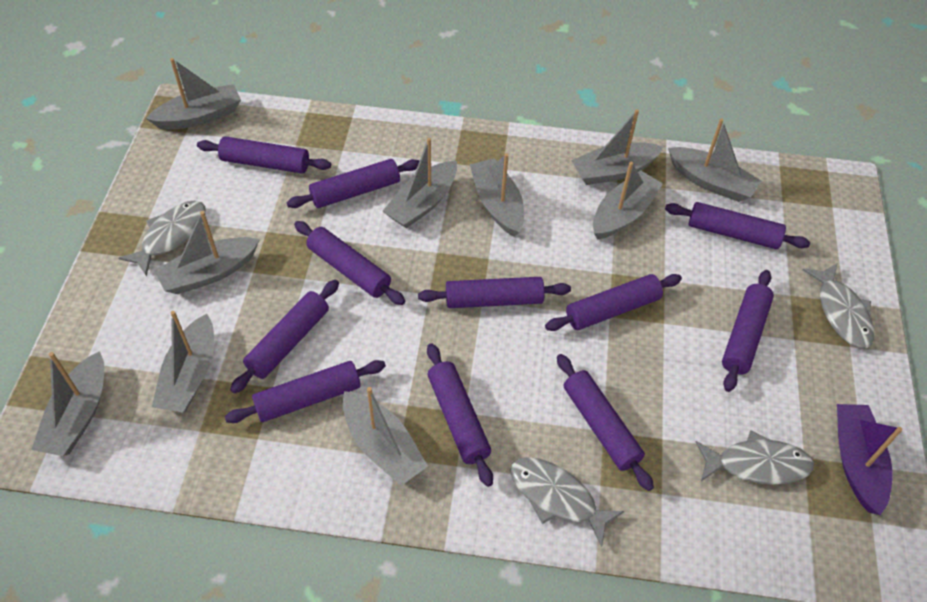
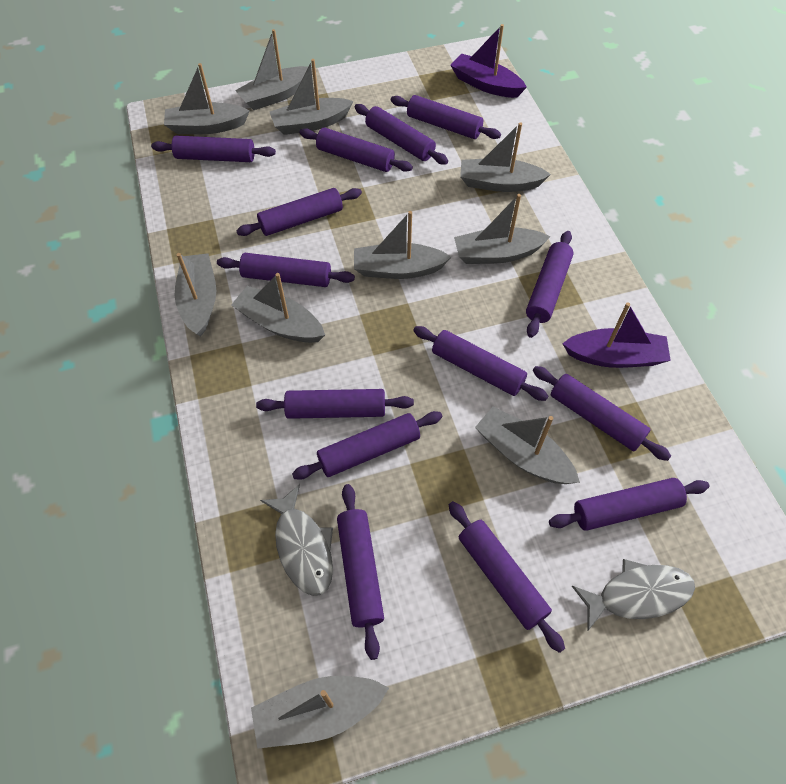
grey fish: 4 -> 2
purple boat: 1 -> 2
purple rolling pin: 11 -> 14

